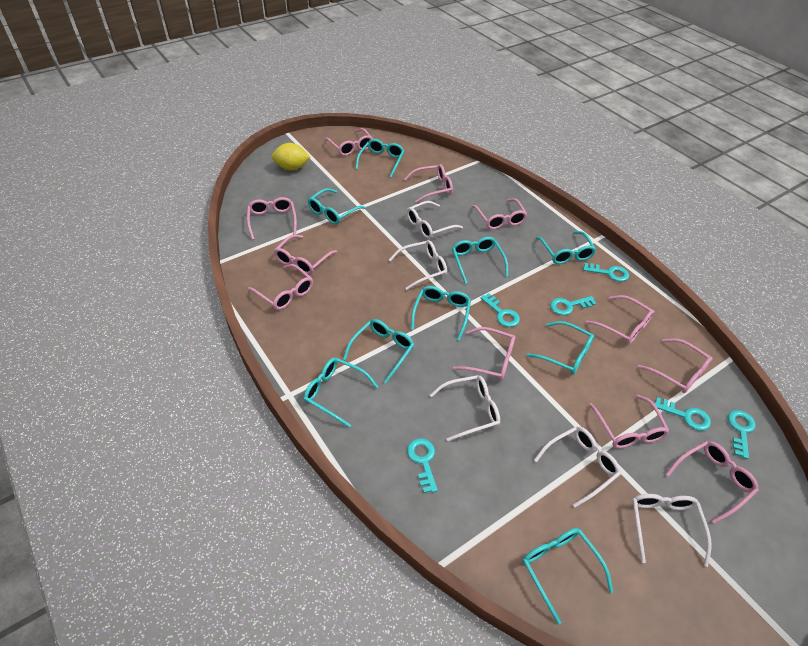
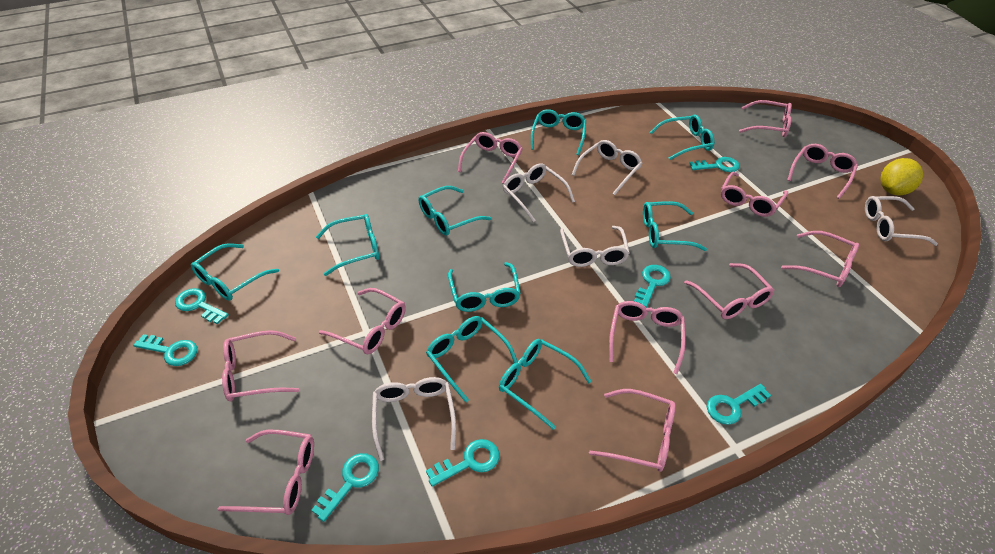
turquoise key: 6 -> 7

